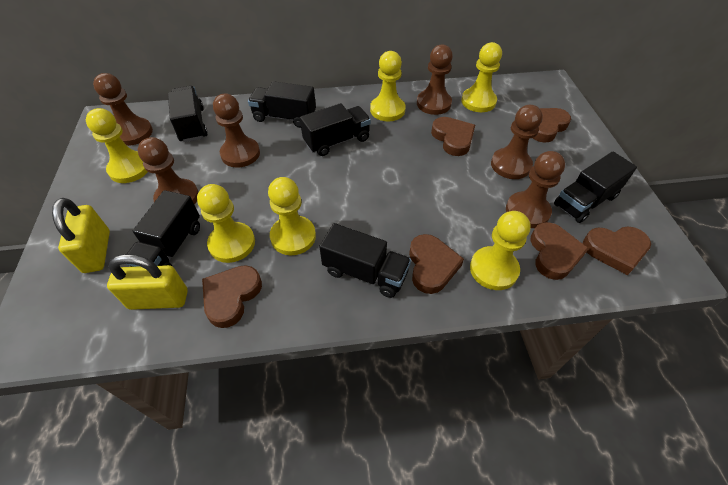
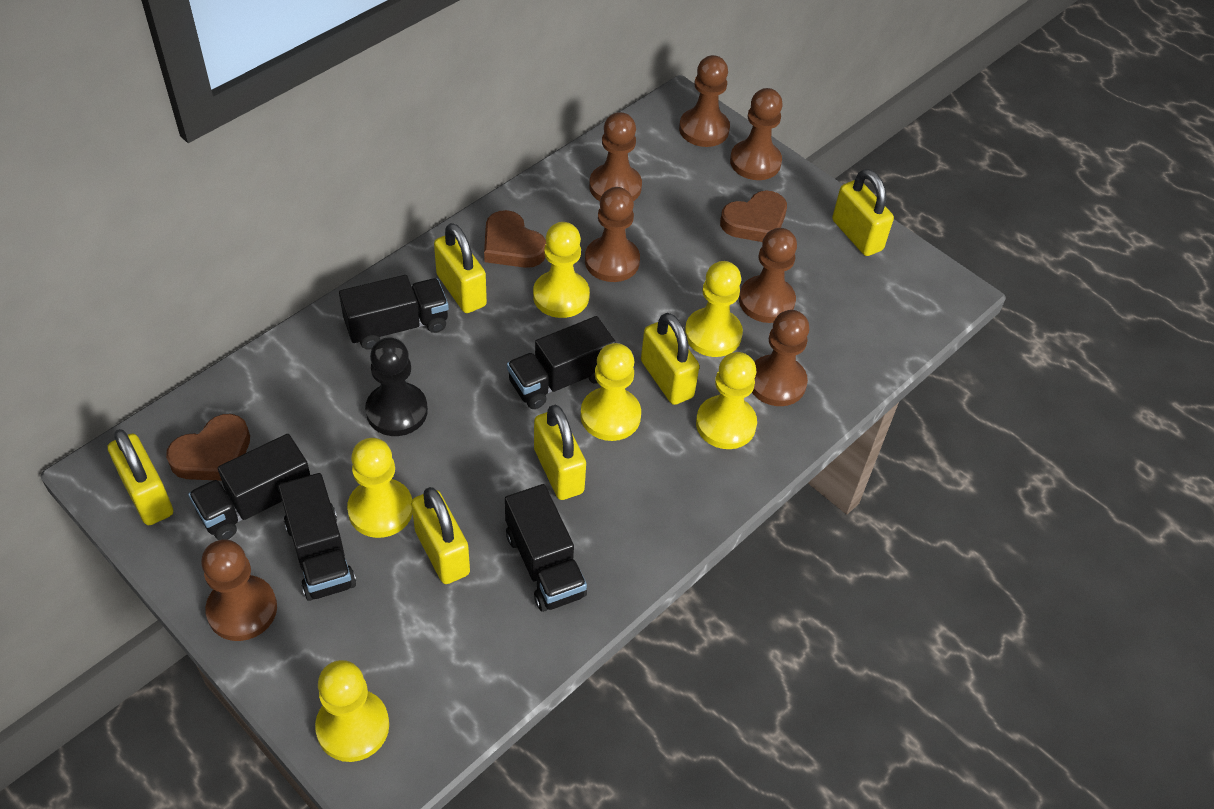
black pawn: 0 -> 1
black truck: 6 -> 5
brown heart: 6 -> 3
brown pawn: 6 -> 7
yellow padlock: 2 -> 6

